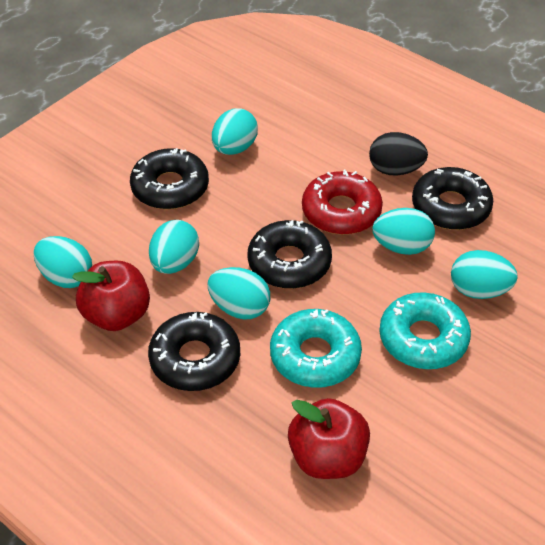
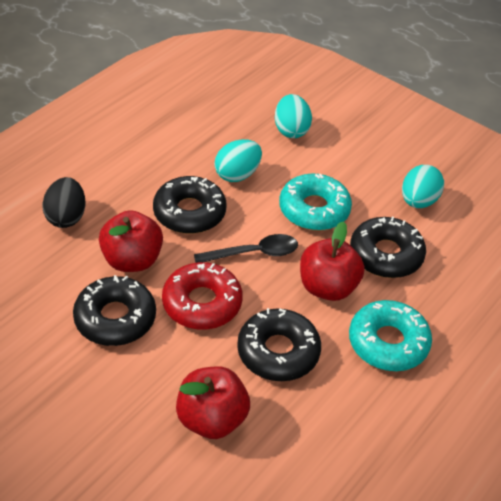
black spoon: 0 -> 1
red apple: 2 -> 3
turquoise egg: 6 -> 3

